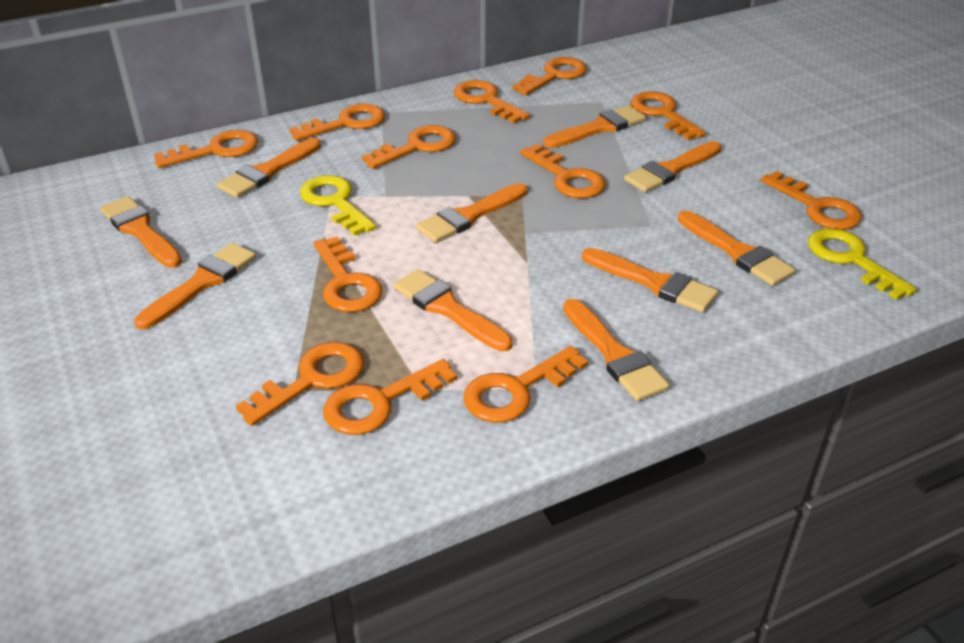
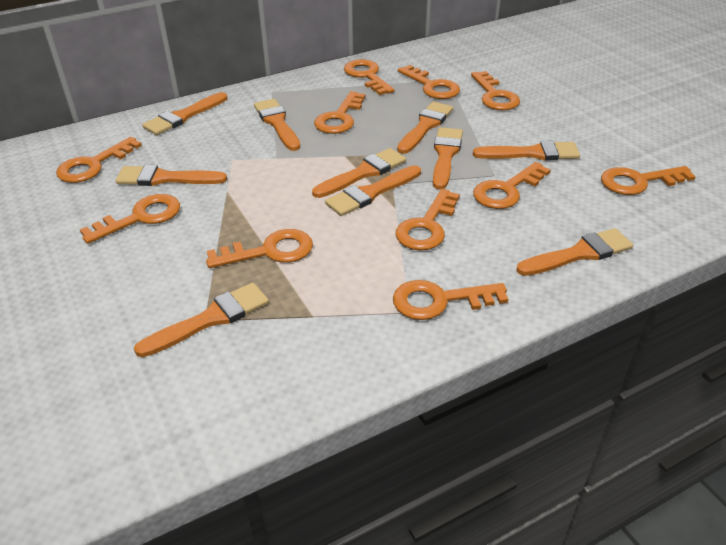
orange key: 12 -> 11
yellow key: 2 -> 0

